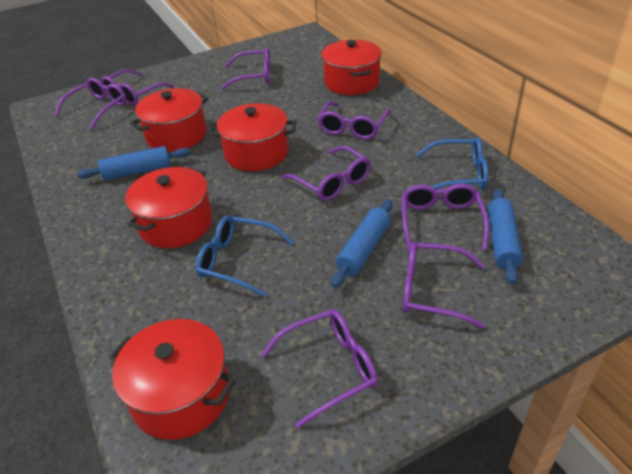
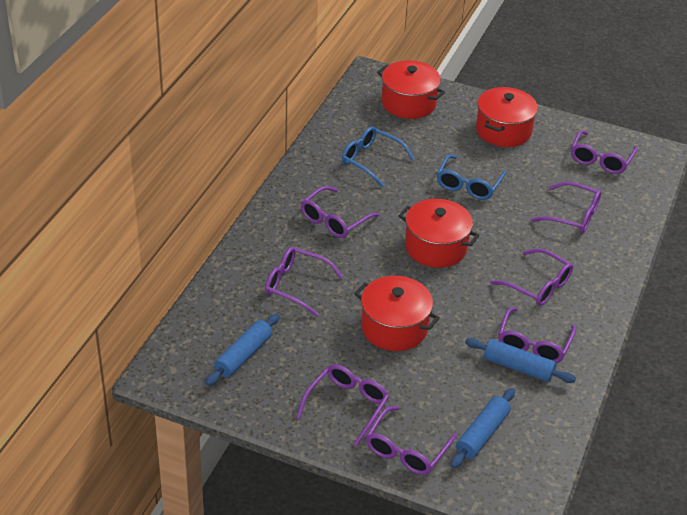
red pot: 5 -> 4

